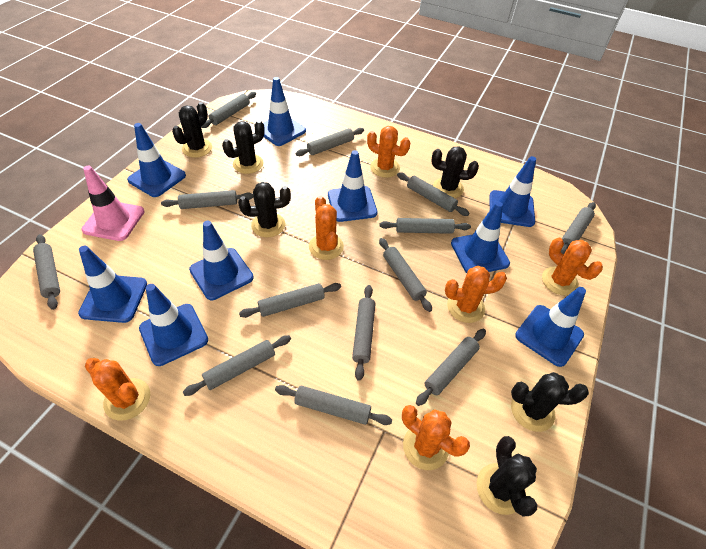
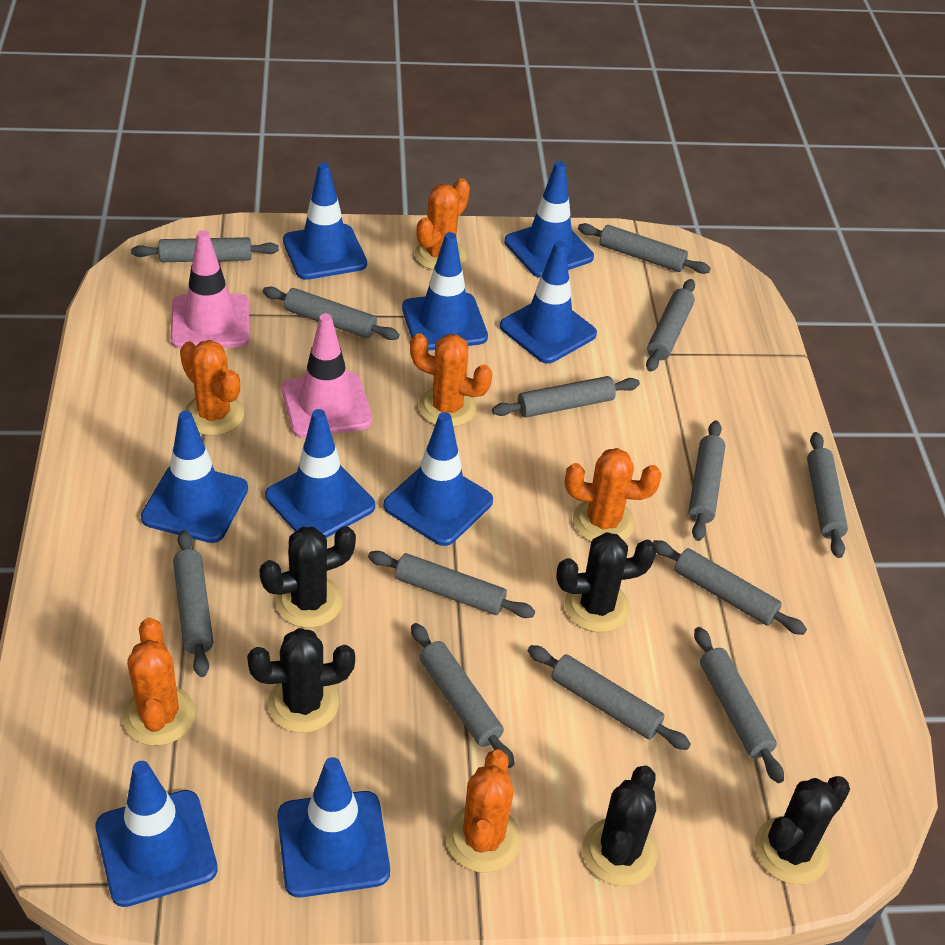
black cactus: 6 -> 5
pink traffic cone: 1 -> 2

